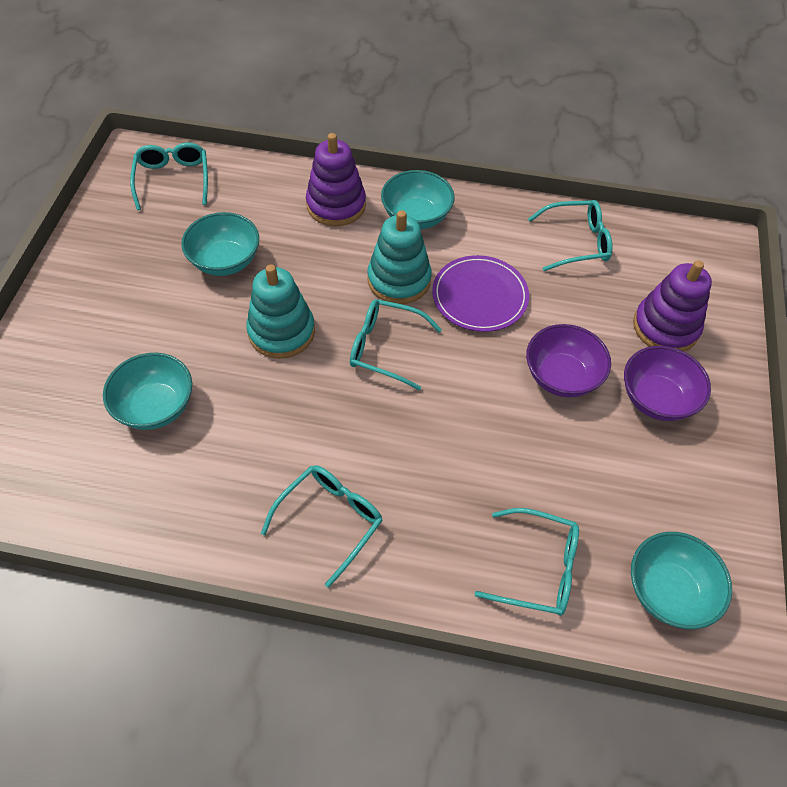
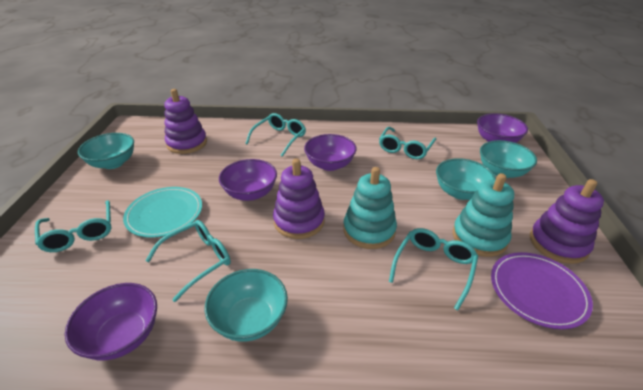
purple bowl: 2 -> 4
purple stacking toy: 2 -> 3
turquoise plate: 0 -> 1

